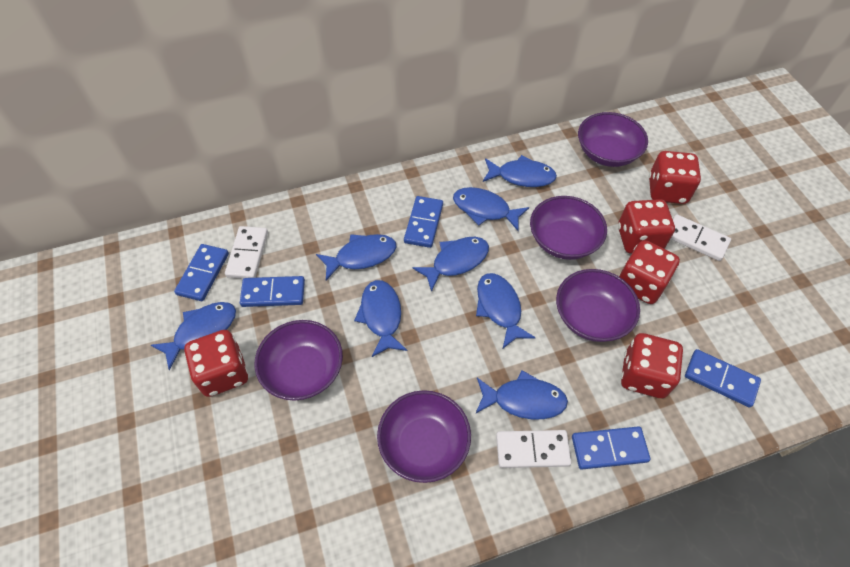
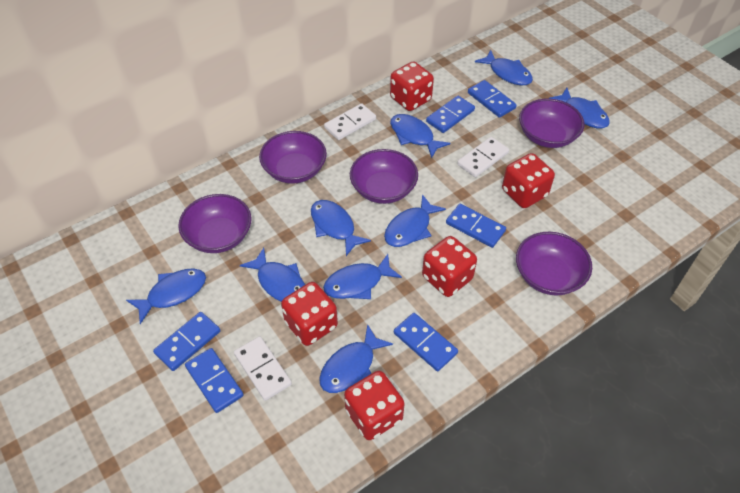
blue domino: 5 -> 6
blue fish: 8 -> 9

